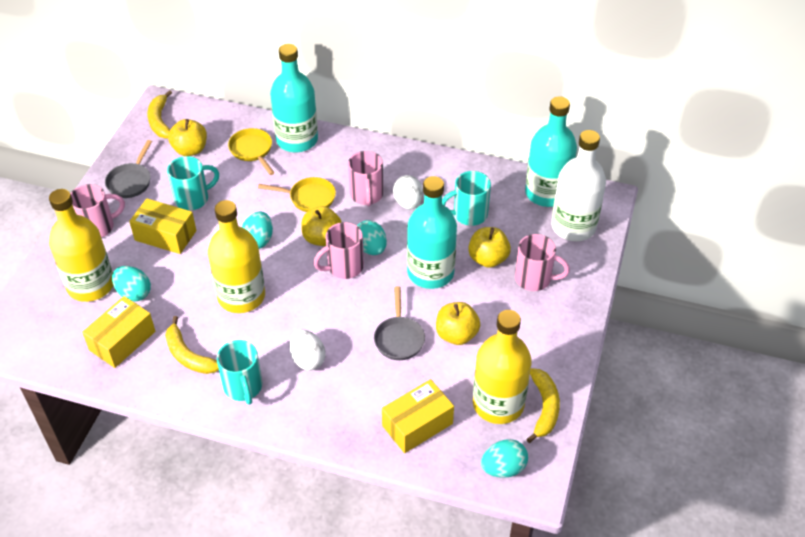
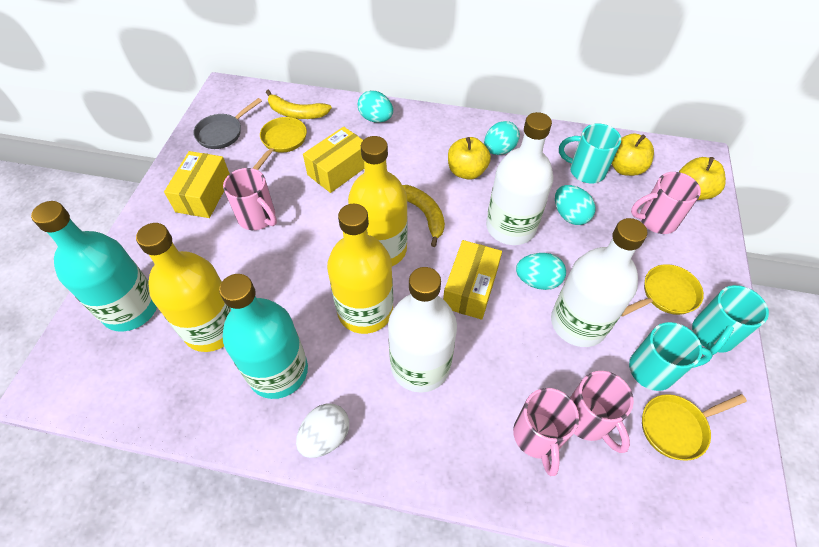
grey pan: 2 -> 1
turquoise bottle: 3 -> 2
white bottle: 1 -> 3
white egg: 2 -> 1
yellow apple: 4 -> 3
yellow banana: 3 -> 2
yellow pan: 2 -> 3

